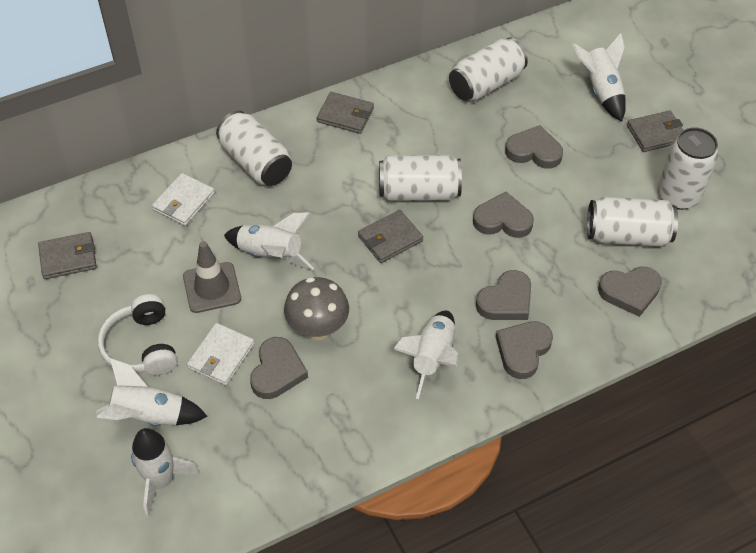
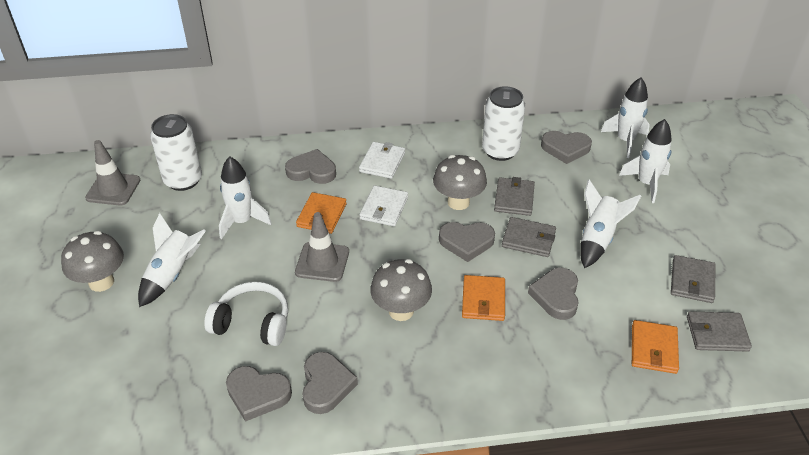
grey mushroom: 1 -> 3
grey traffic cone: 1 -> 2
orange wallet: 0 -> 3
white can: 5 -> 2

